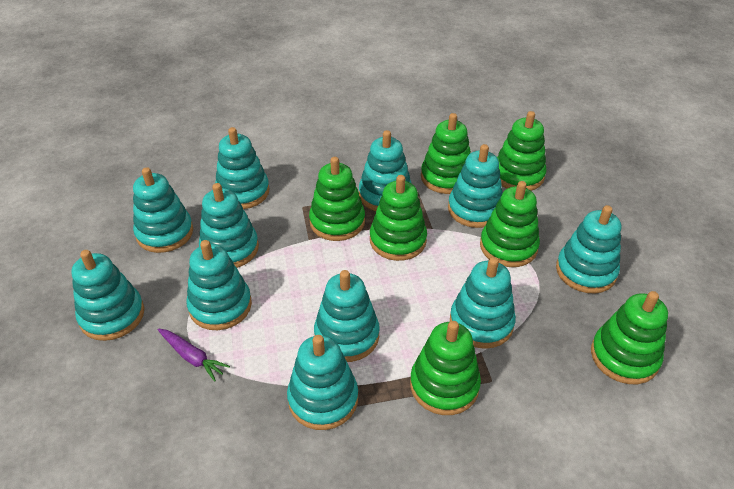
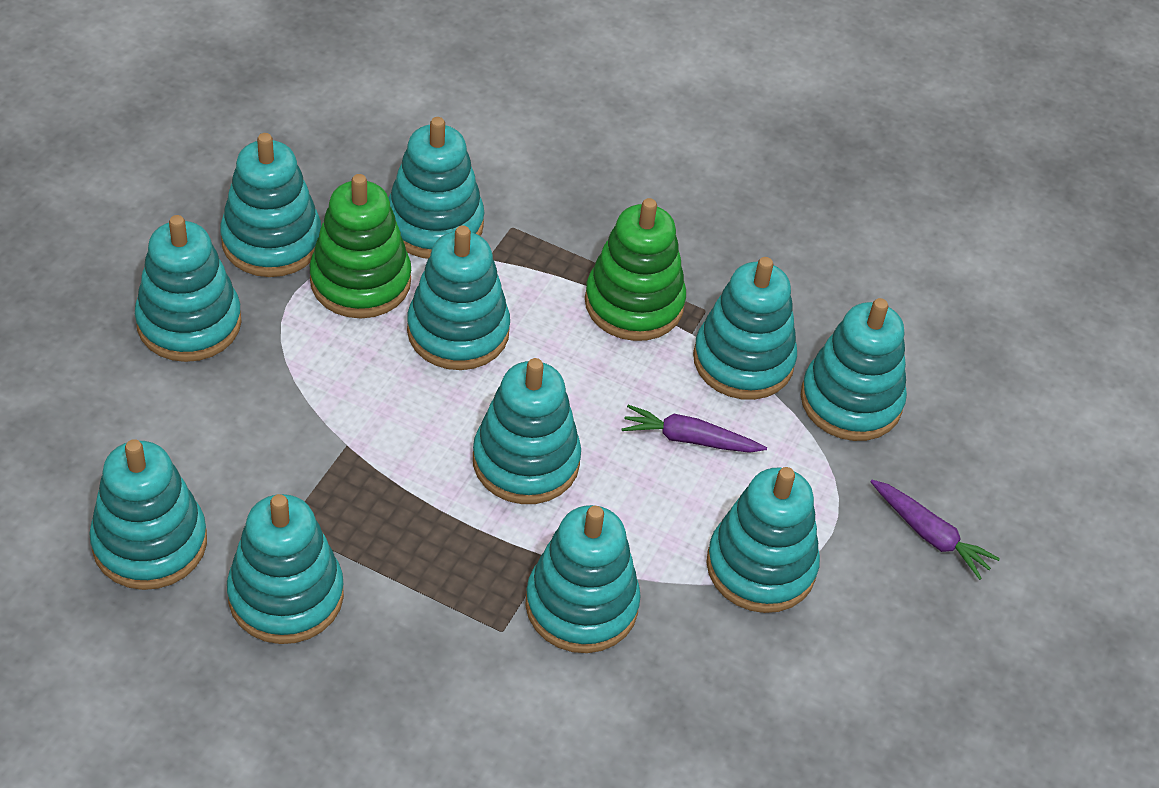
green stacking toy: 7 -> 2
purple carrot: 1 -> 2

